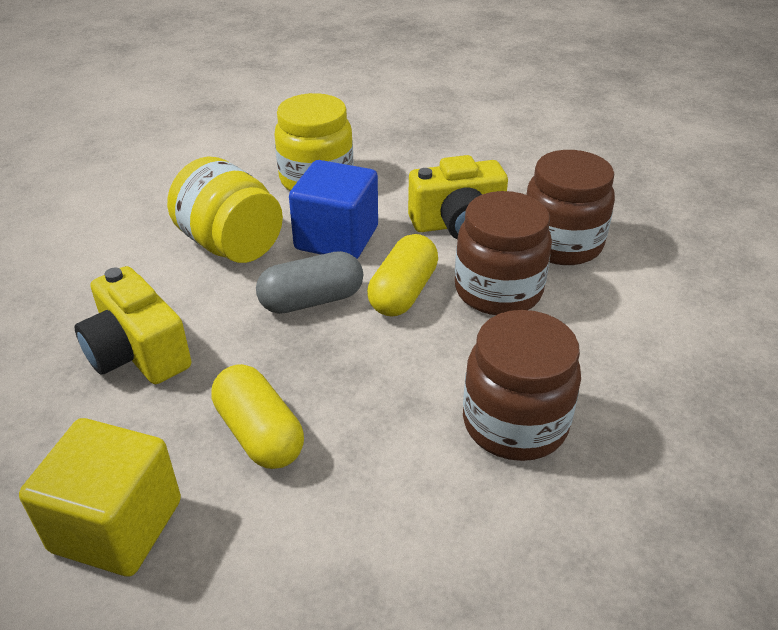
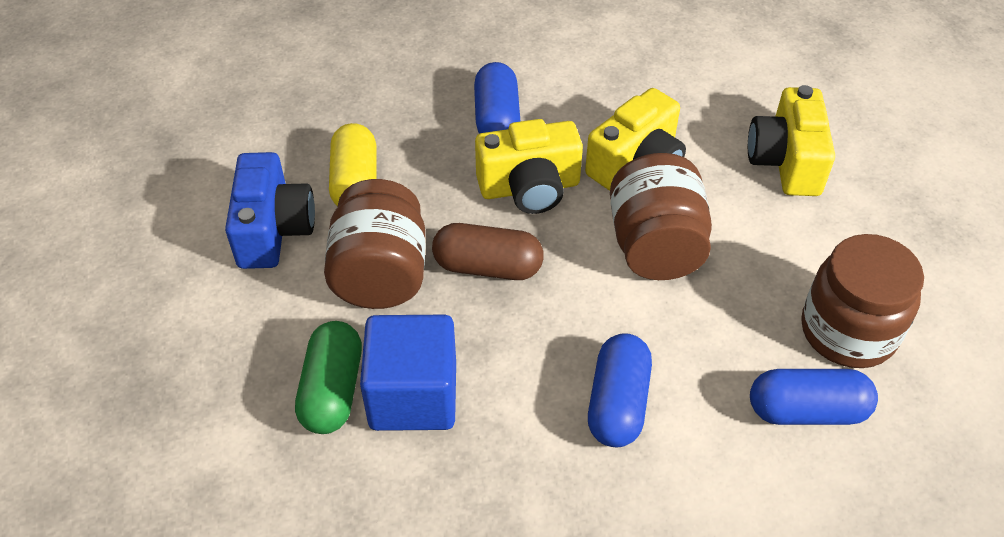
blue camera: 0 -> 1
blue capsule: 0 -> 3
brown capsule: 0 -> 1
green capsule: 0 -> 1
grey capsule: 1 -> 0
yellow camera: 2 -> 3
yellow capsule: 2 -> 1
yellow cube: 1 -> 0
yellow jar: 2 -> 0

